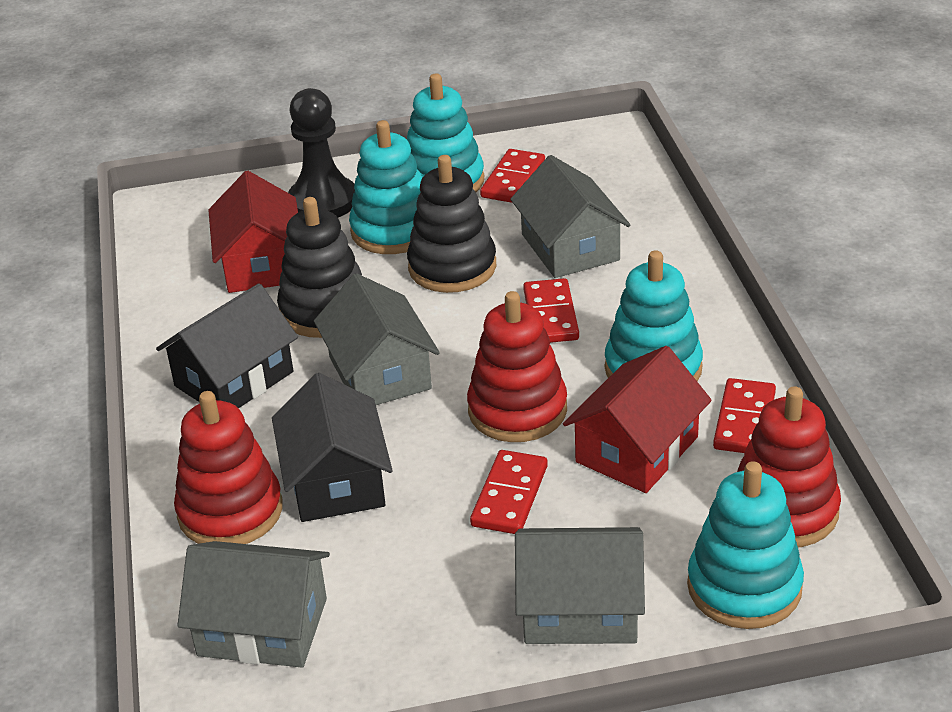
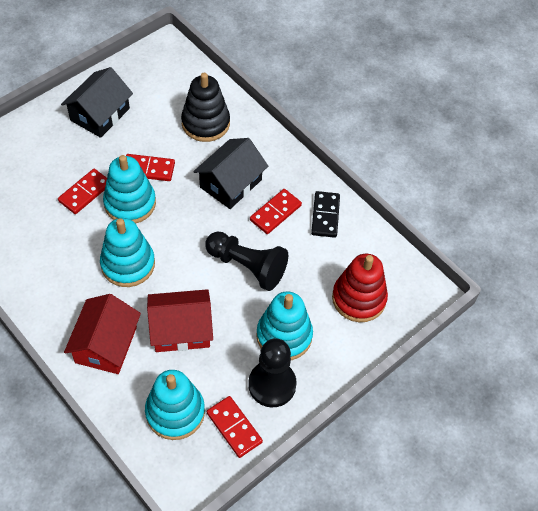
black domino: 0 -> 1
black pawn: 1 -> 2
black stacking toy: 2 -> 1
grey house: 4 -> 0
red stacking toy: 3 -> 1

